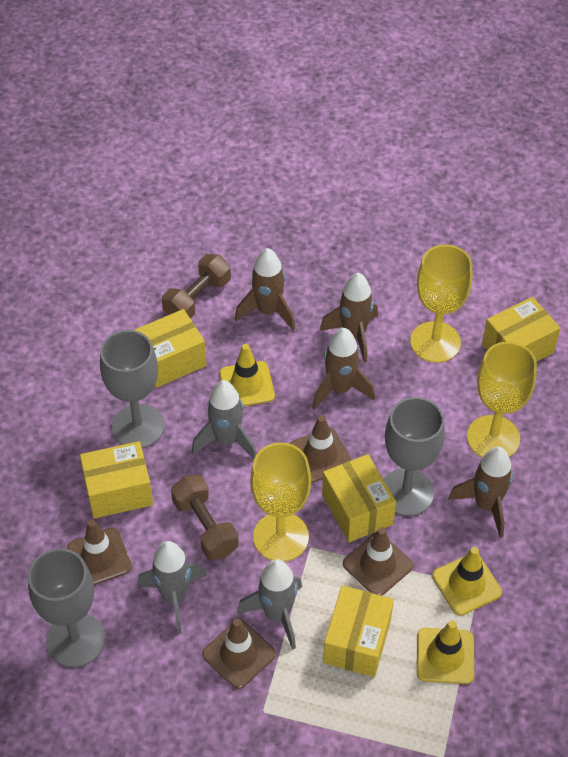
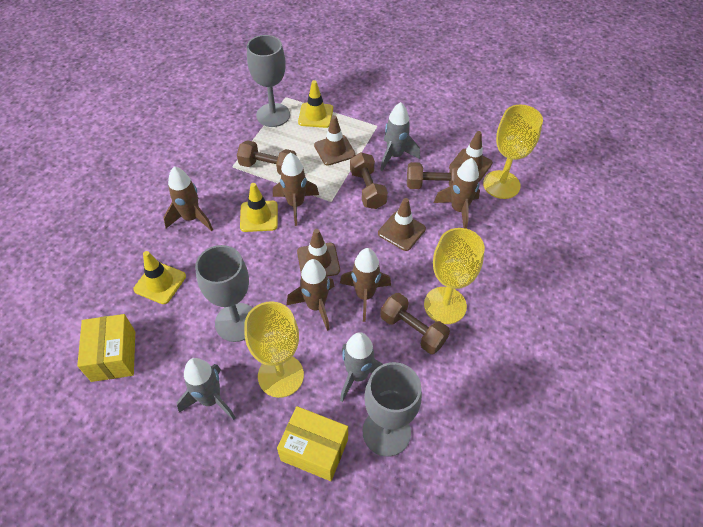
brown dumbbell: 2 -> 4
brown rocket: 4 -> 5
yellow box: 5 -> 2

